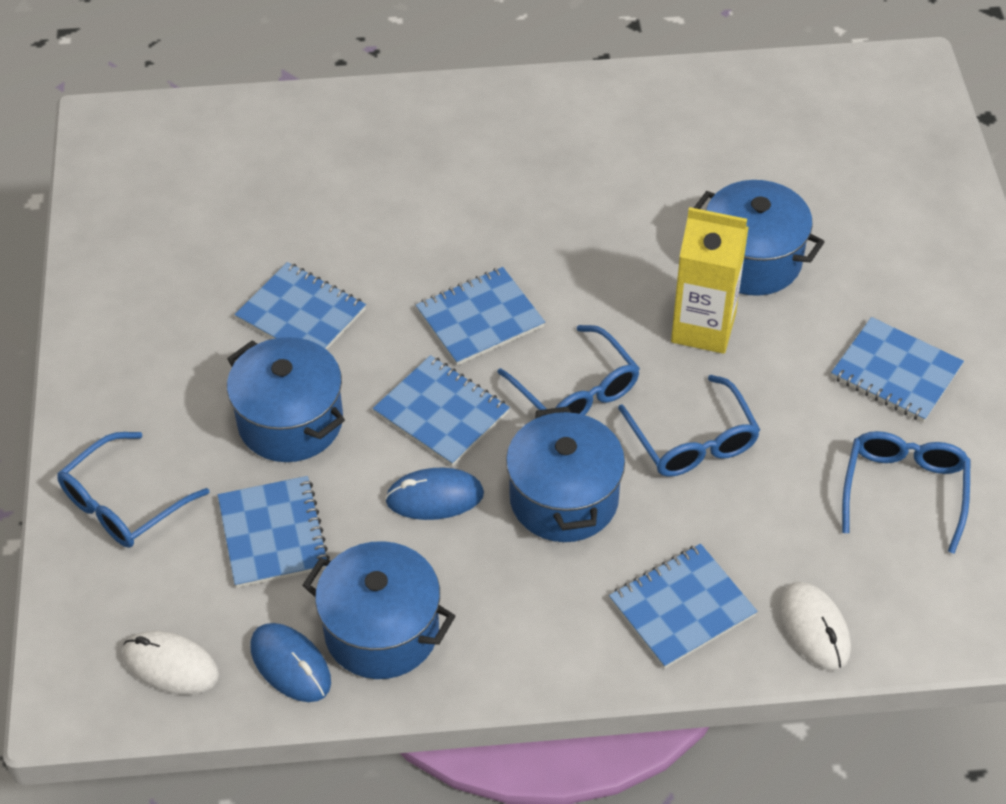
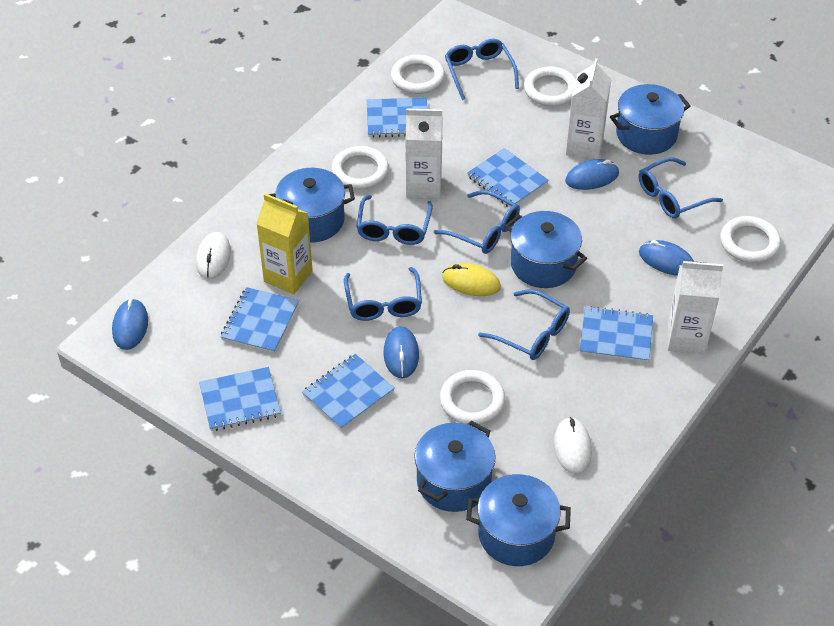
blue glasses: 4 -> 6
blue mouse: 2 -> 4
blue pot: 4 -> 5
white carton: 0 -> 3
white ring: 0 -> 5
yellow mouse: 0 -> 1

